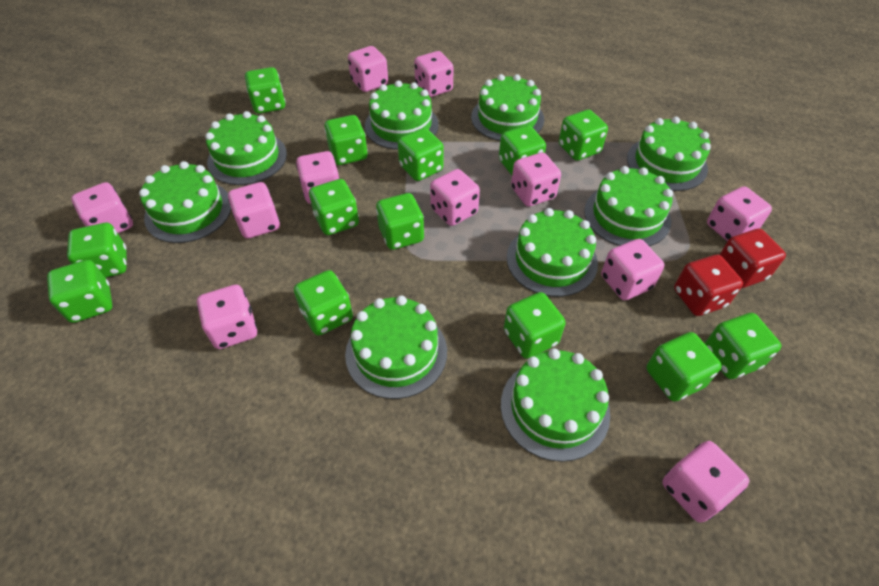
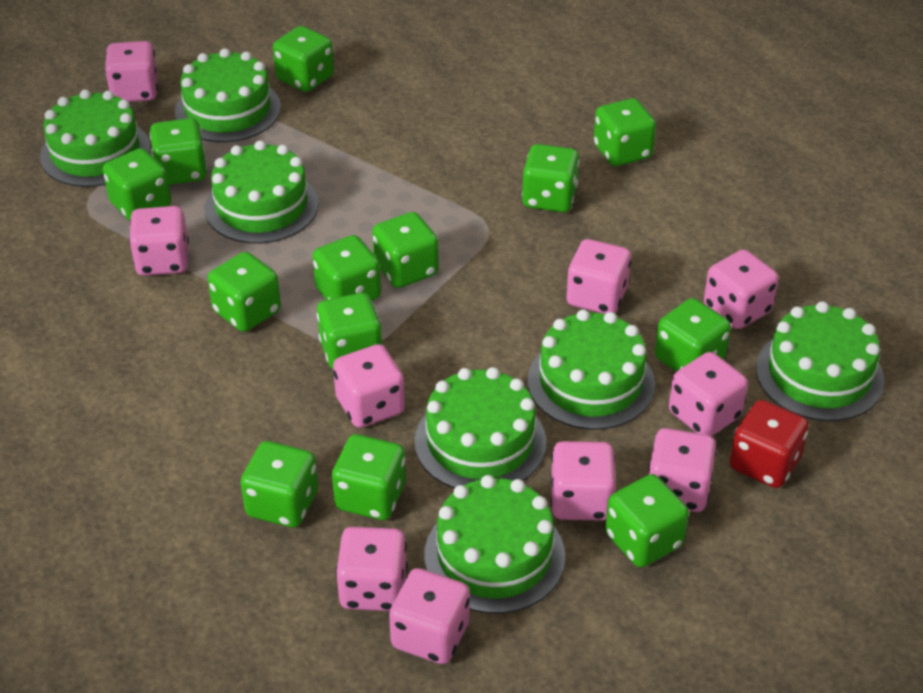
green cake: 9 -> 7
pink dice: 11 -> 10
red dice: 2 -> 1

